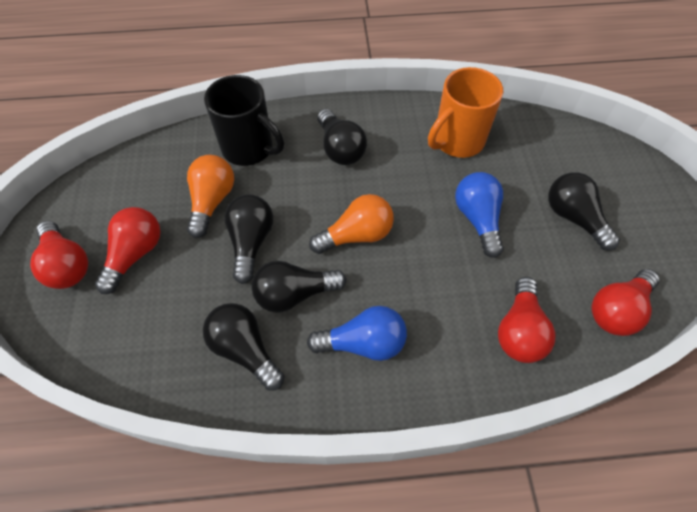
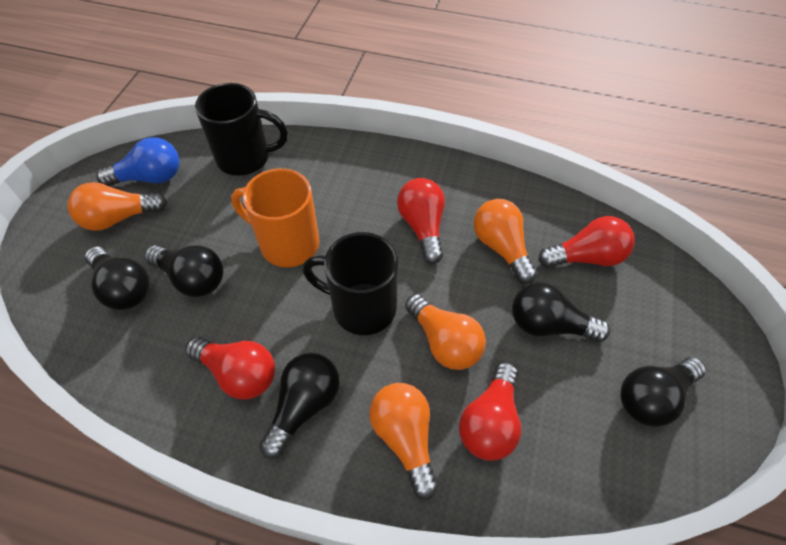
black mug: 1 -> 2
blue light bulb: 2 -> 1
orange light bulb: 2 -> 4

